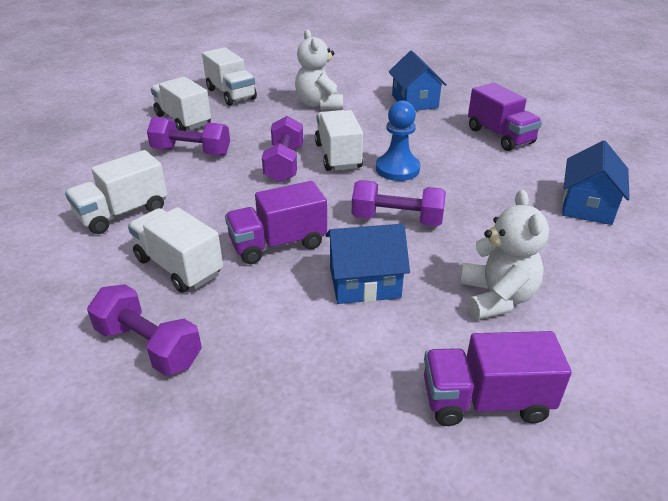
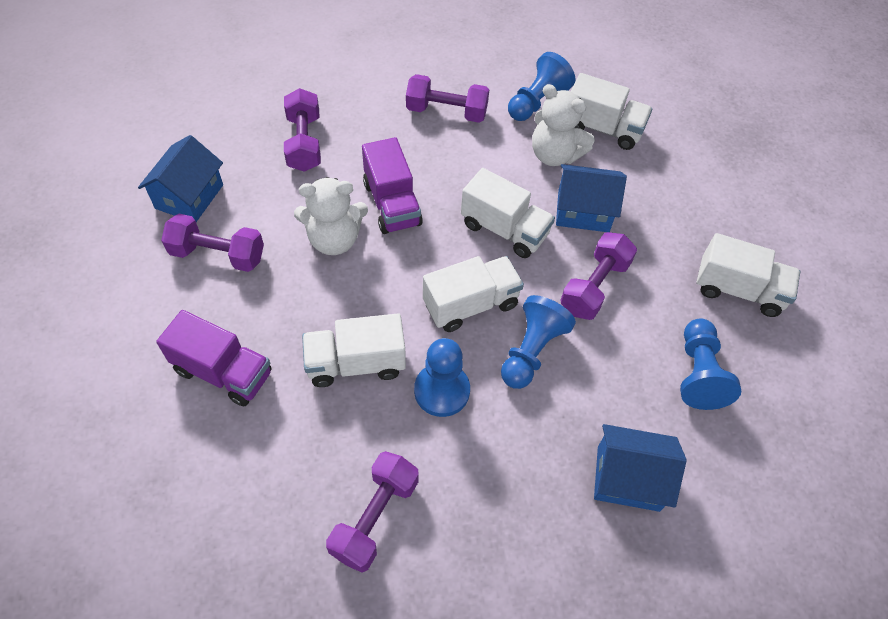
blue pawn: 1 -> 4
purple dumbbell: 4 -> 5
purple truck: 3 -> 2

